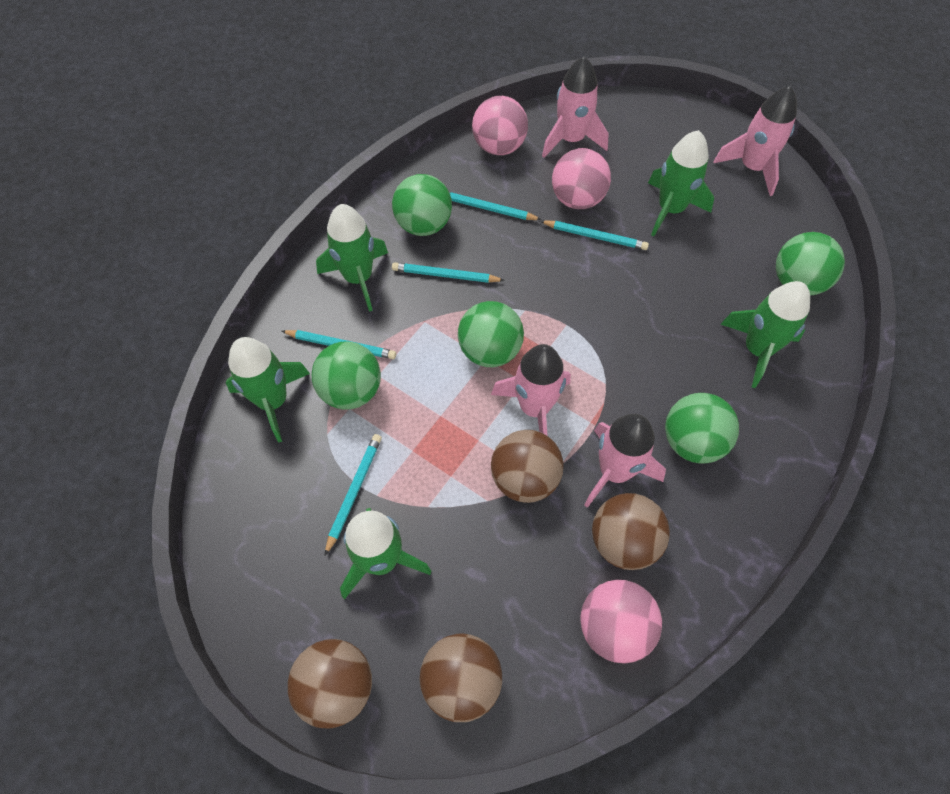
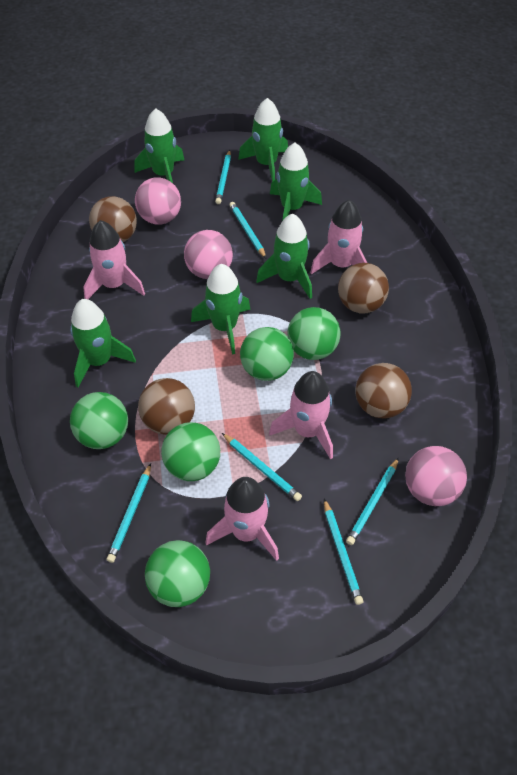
green rocket: 5 -> 6
turquoise pencil: 5 -> 6

